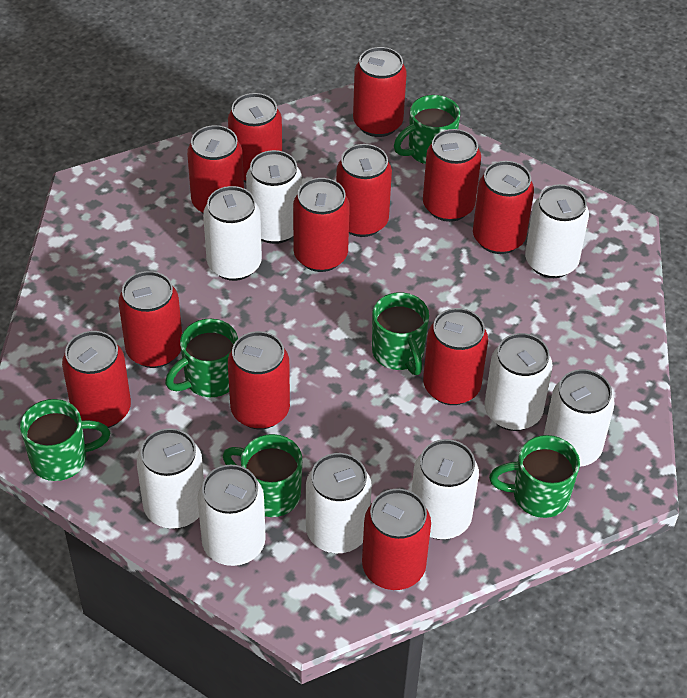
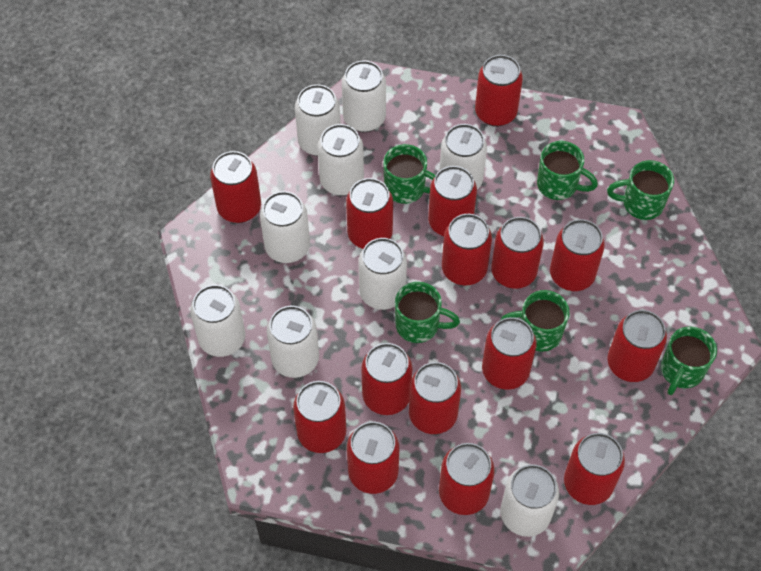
red can: 12 -> 15

